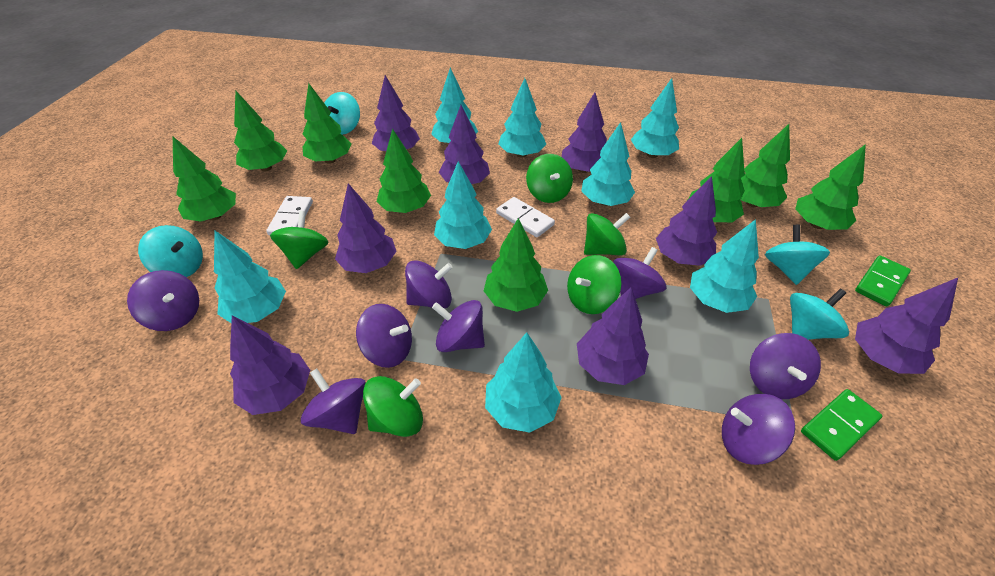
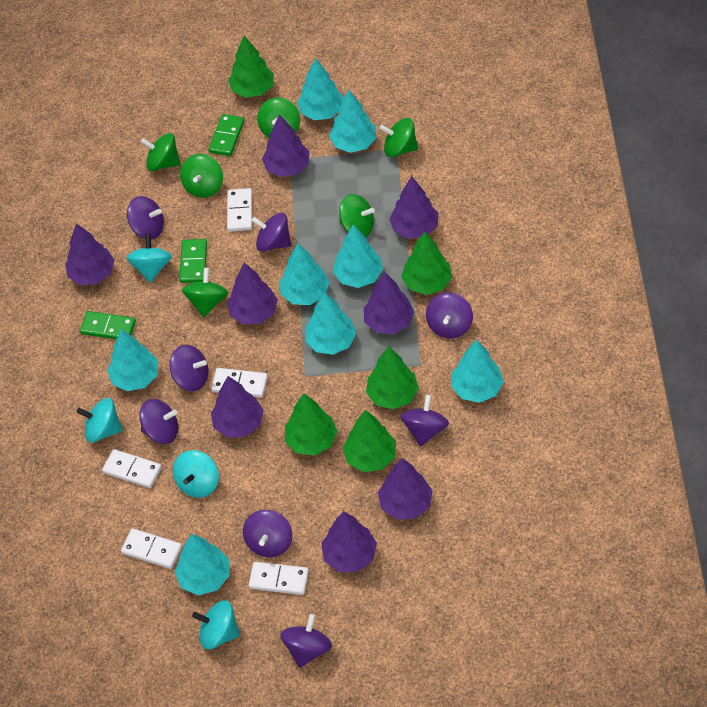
green domino: 2 -> 3
green spinning top: 5 -> 6
green tree: 8 -> 5
white domino: 2 -> 5

